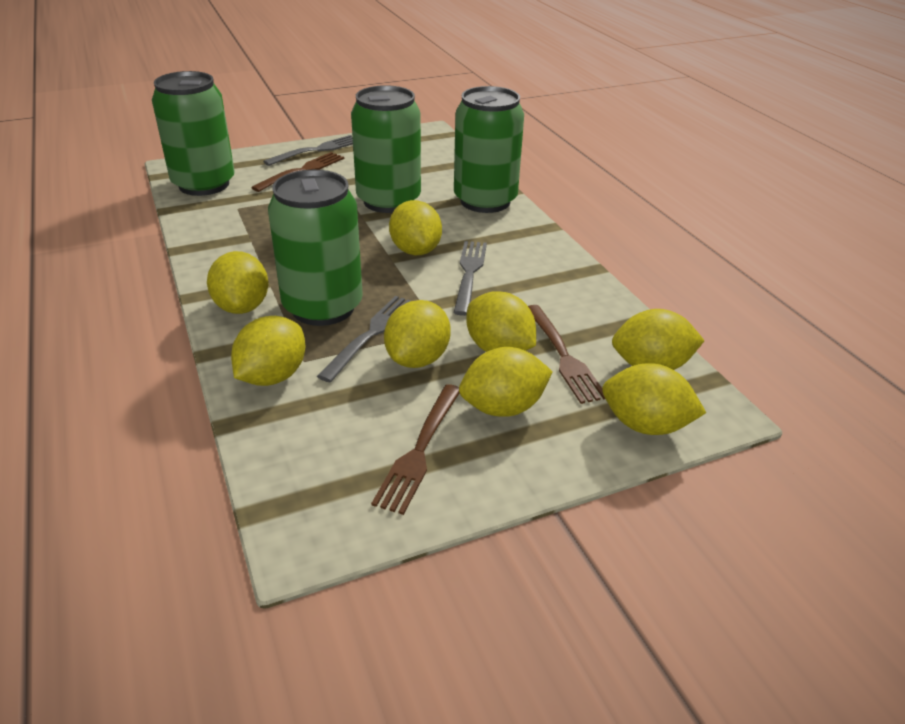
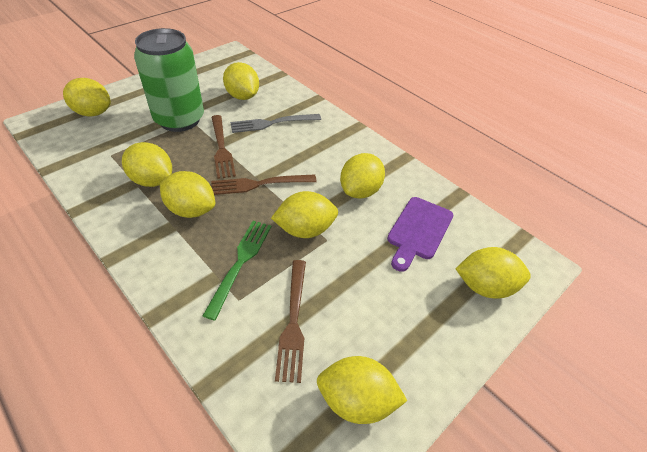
green can: 4 -> 1
green fork: 0 -> 1
grey fork: 3 -> 1
purple cutting board: 0 -> 1

